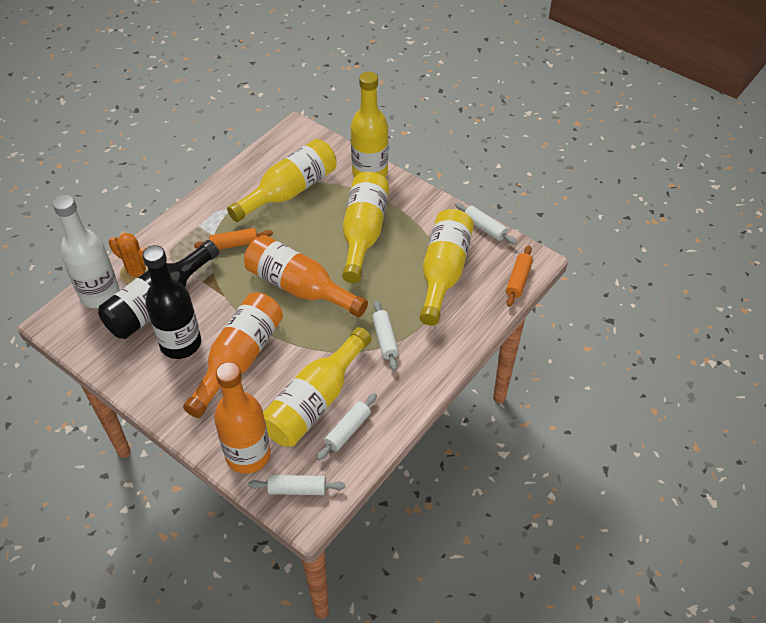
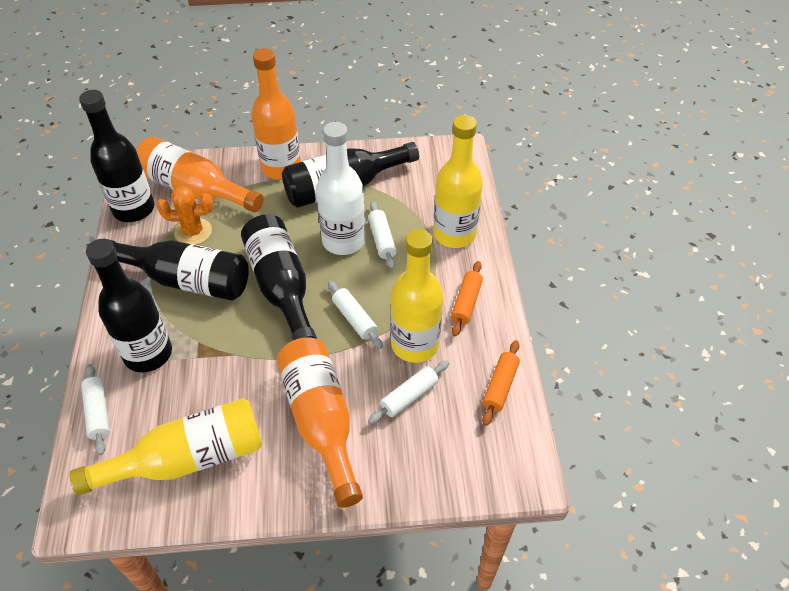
black bottle: 2 -> 5
yellow bottle: 5 -> 3

